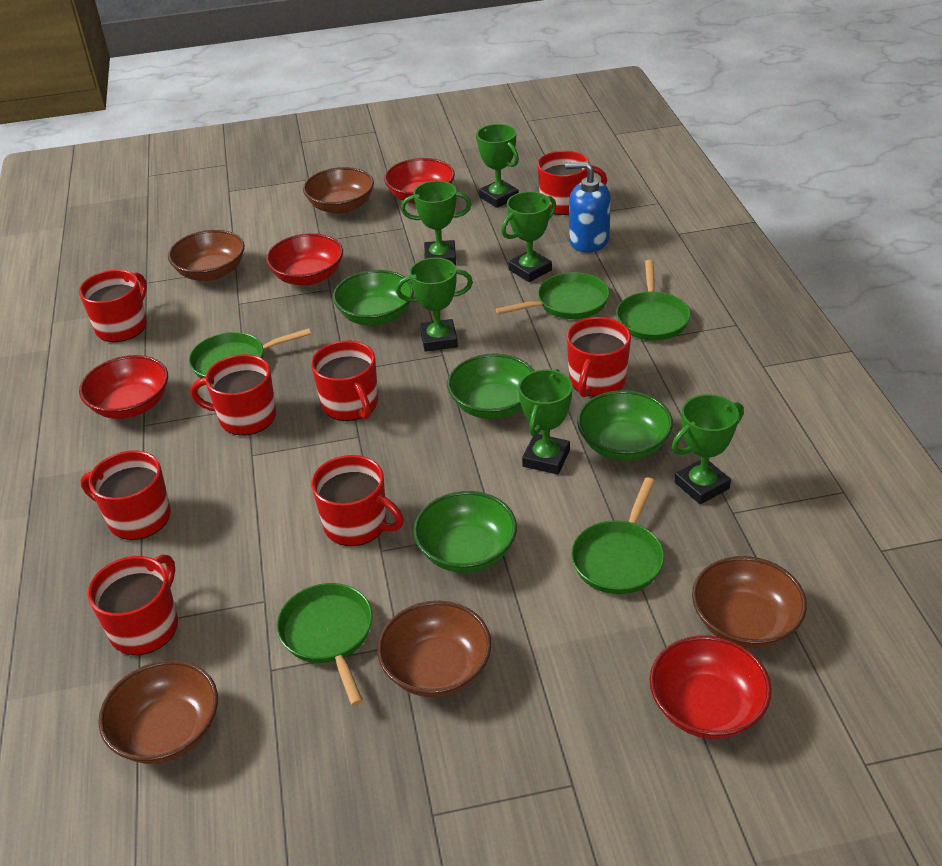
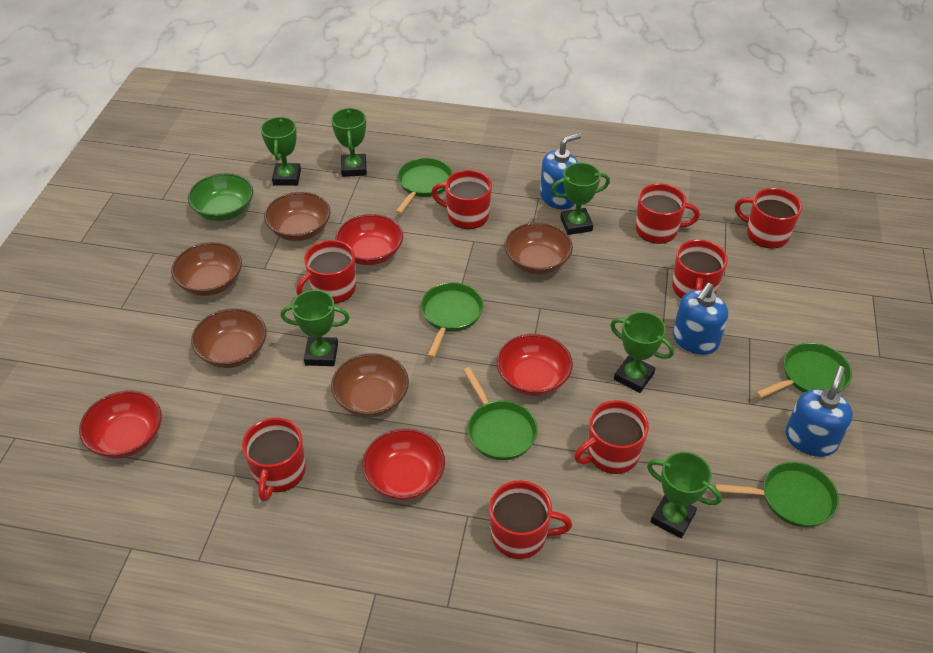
blue soap dispenser: 1 -> 3
green bowl: 4 -> 1

